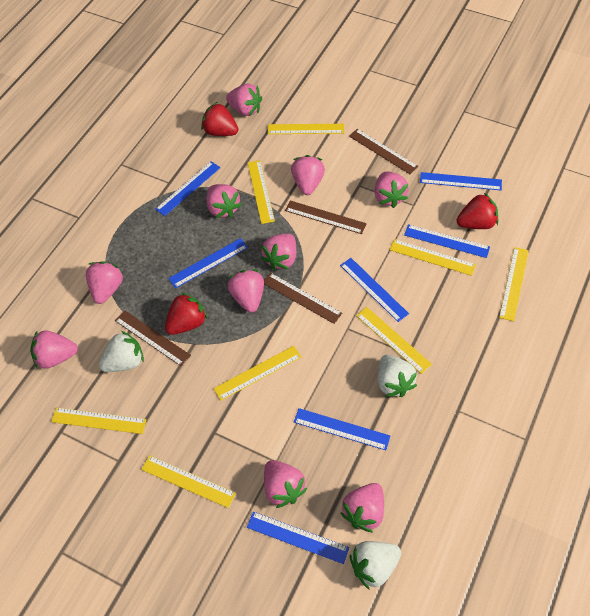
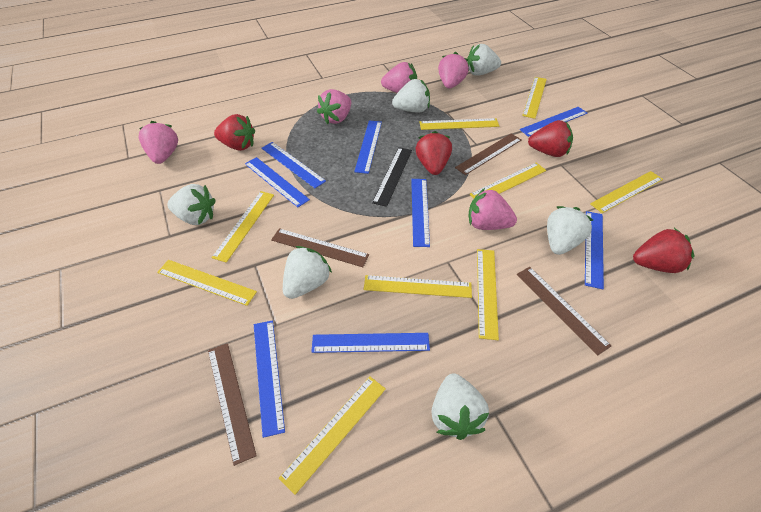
black ruler: 0 -> 1
blue ruler: 7 -> 8
pink strawberry: 10 -> 5
red strawberry: 3 -> 4
white strawberry: 3 -> 6
yellow ruler: 8 -> 9

